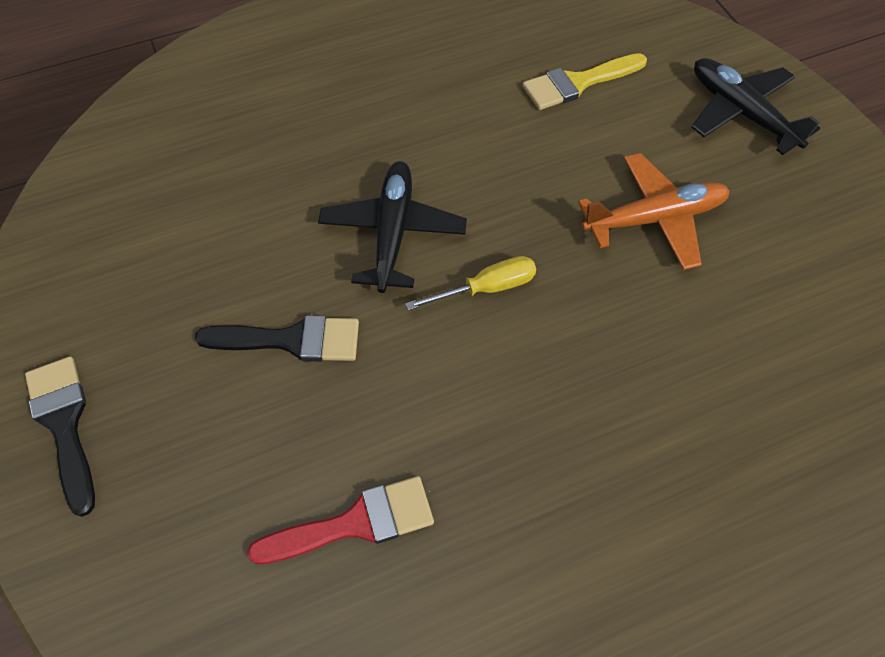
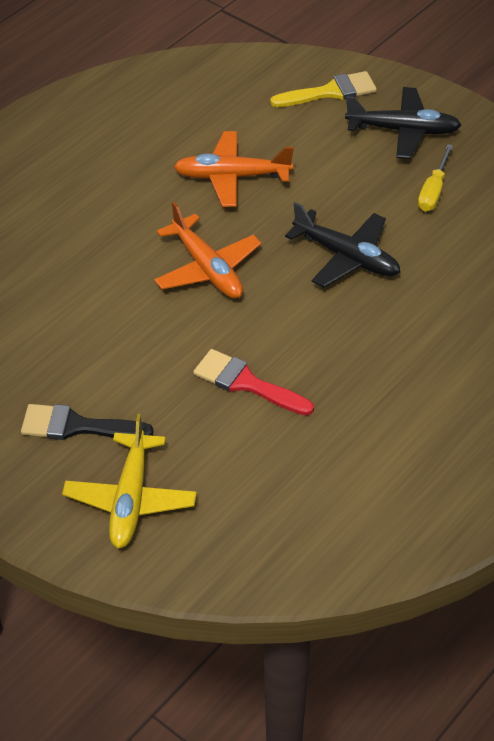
black brush: 2 -> 1
orange plane: 1 -> 2
yellow plane: 0 -> 1

